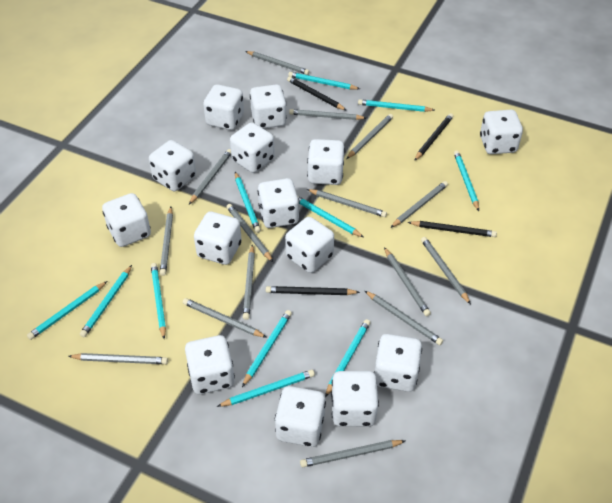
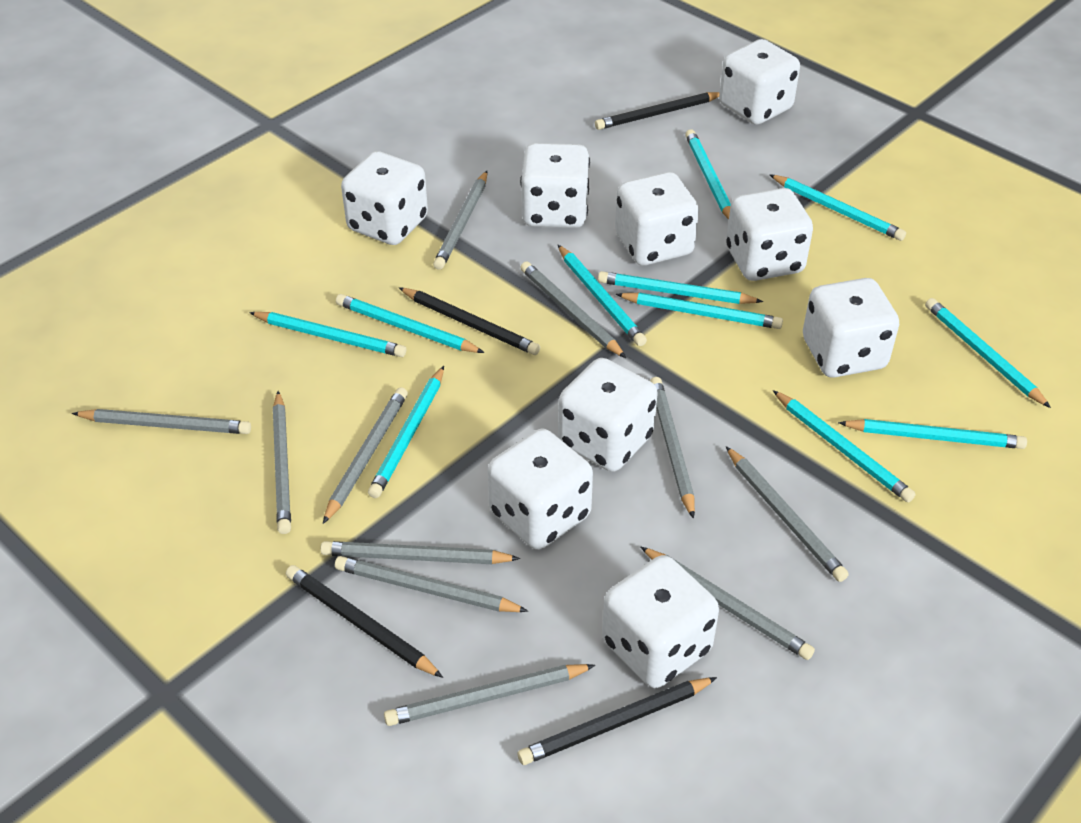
grey pencil: 15 -> 11
white dice: 14 -> 9

